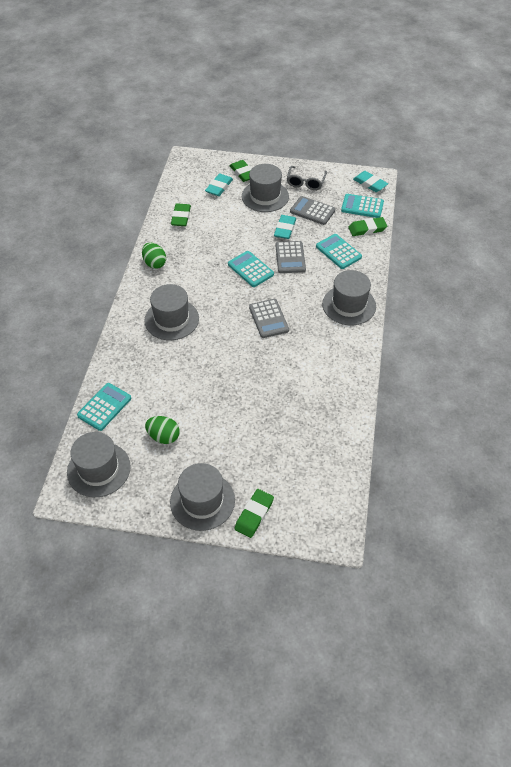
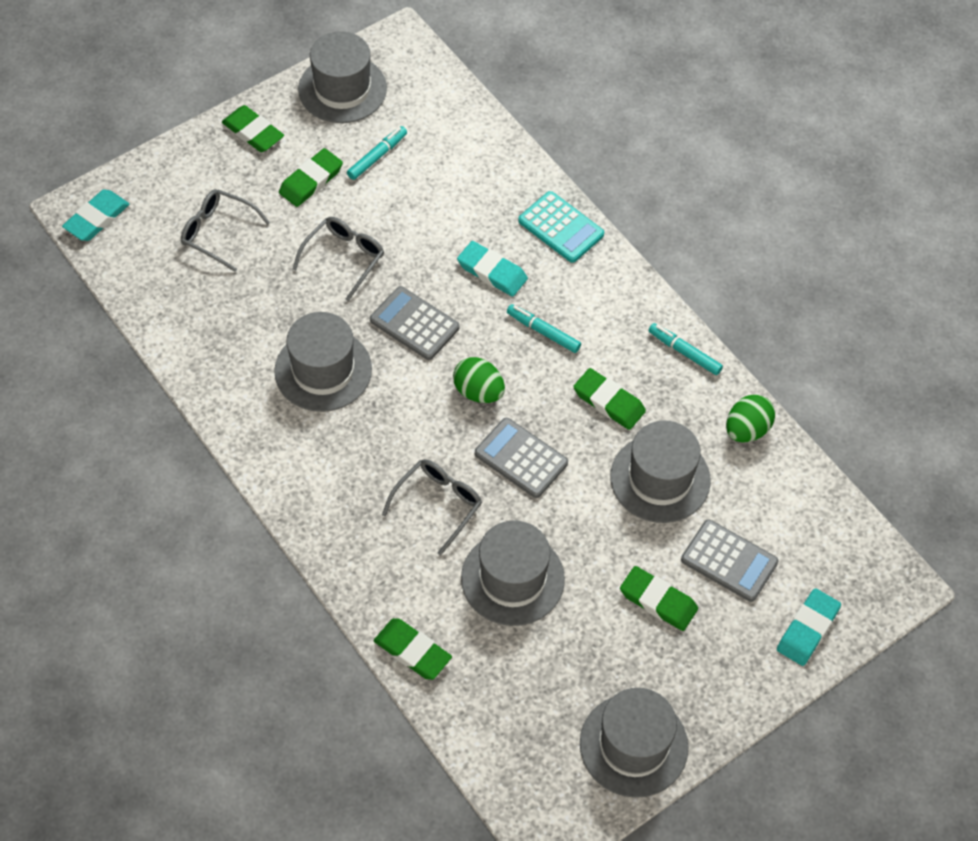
green eraser: 4 -> 5
grey glasses: 1 -> 3
turquoise calculator: 4 -> 1
turquoise marker: 0 -> 3

